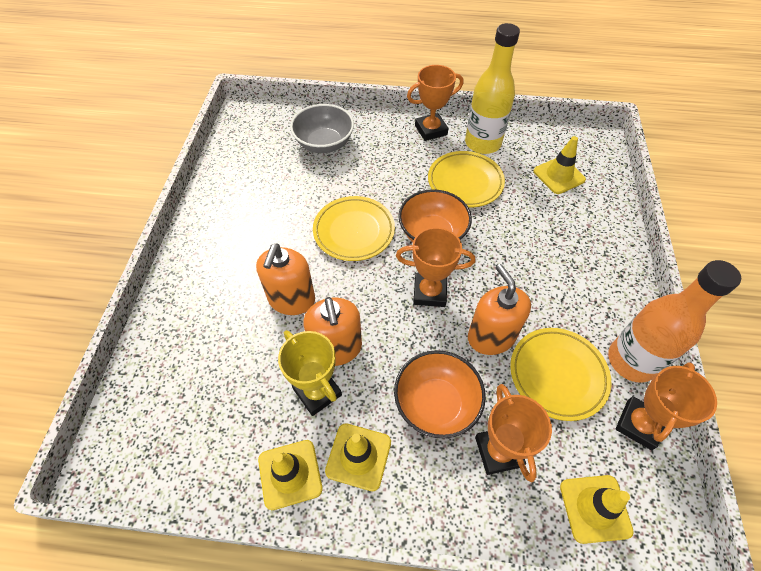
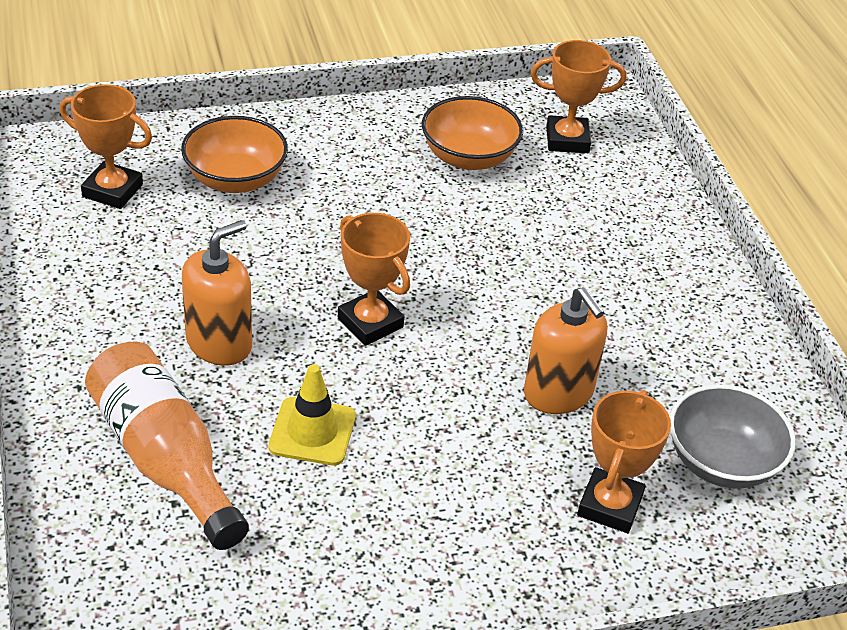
orange soap dispenser: 3 -> 2
yellow bottle: 1 -> 0
yellow plate: 3 -> 0
yellow traffic cone: 4 -> 1
yellow trophy: 1 -> 0

